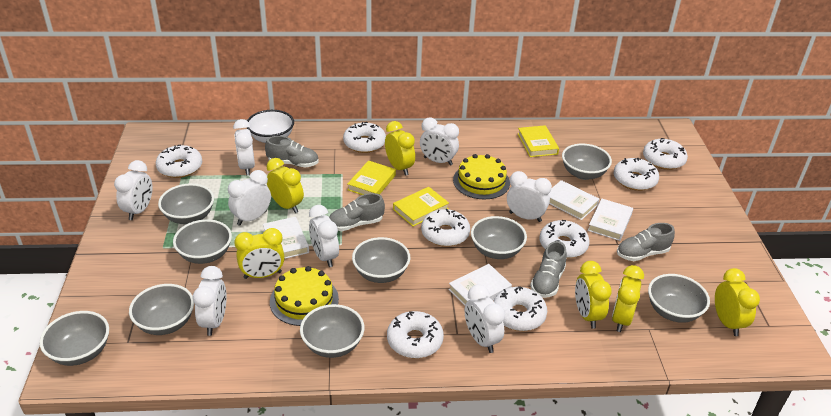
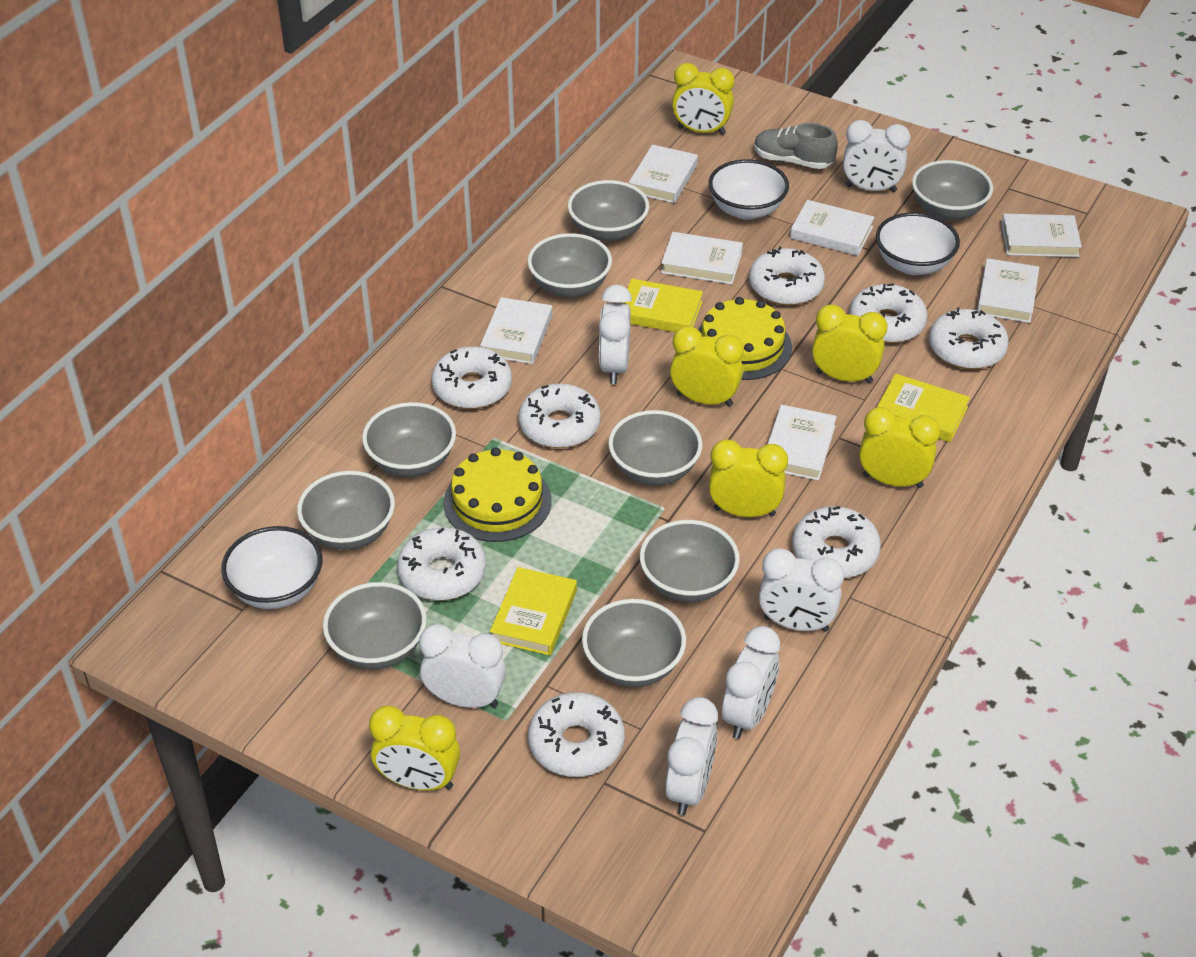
grey shoe: 4 -> 1
white book: 4 -> 7
white bowl: 1 -> 3
white clock: 8 -> 6

